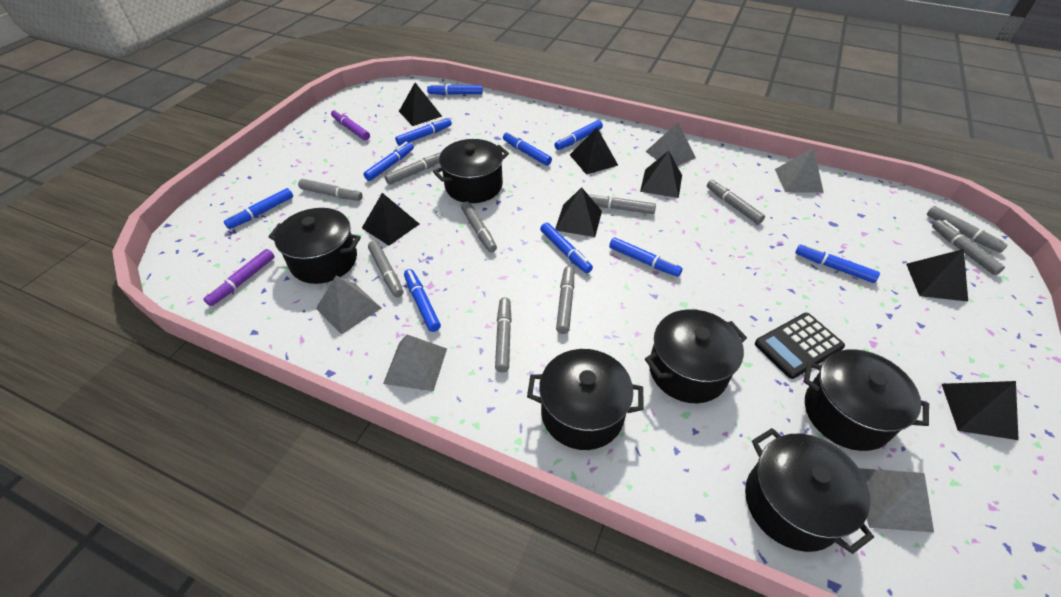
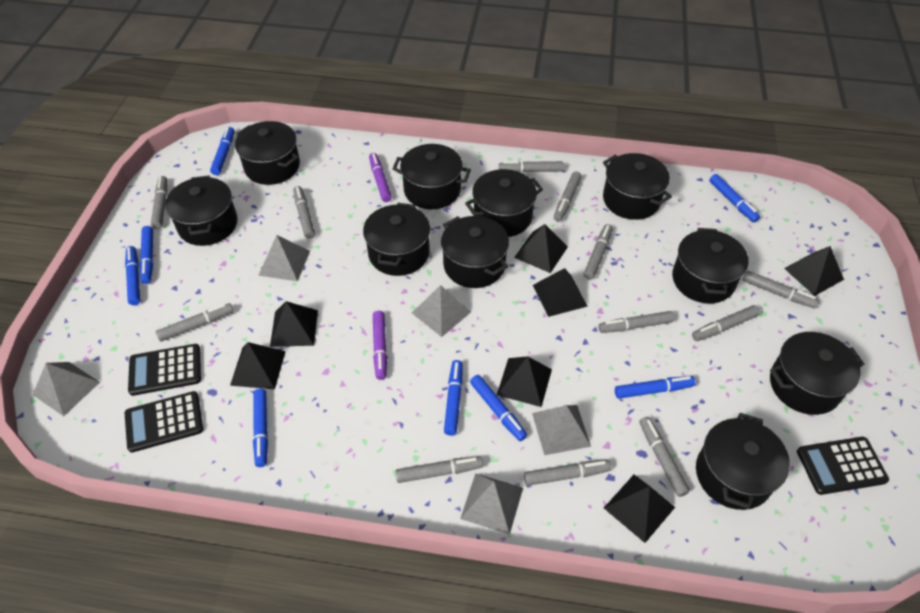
black calculator: 1 -> 3
black pot: 6 -> 10
blue marker: 10 -> 8
grey marker: 10 -> 12

